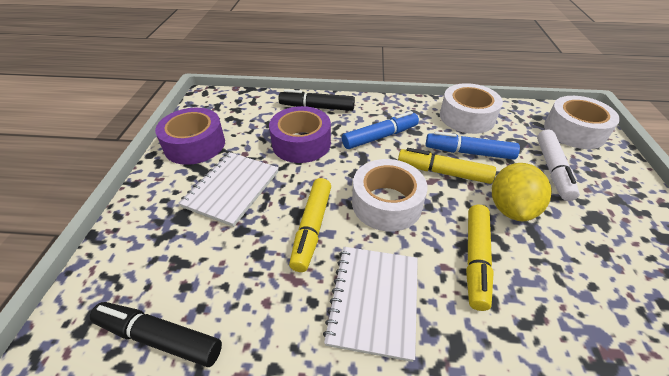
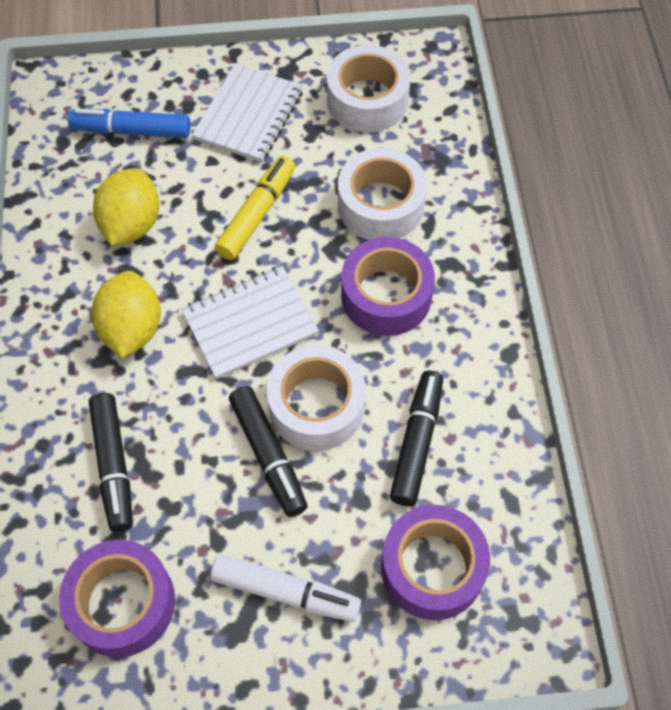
black marker: 2 -> 3
blue marker: 2 -> 1
purple tape: 2 -> 3
yellow lemon: 1 -> 2
yellow marker: 3 -> 1

